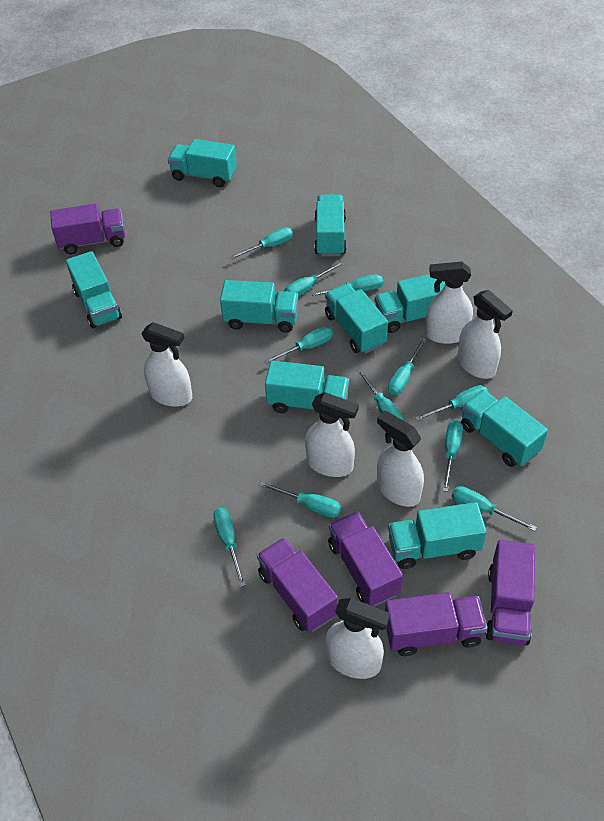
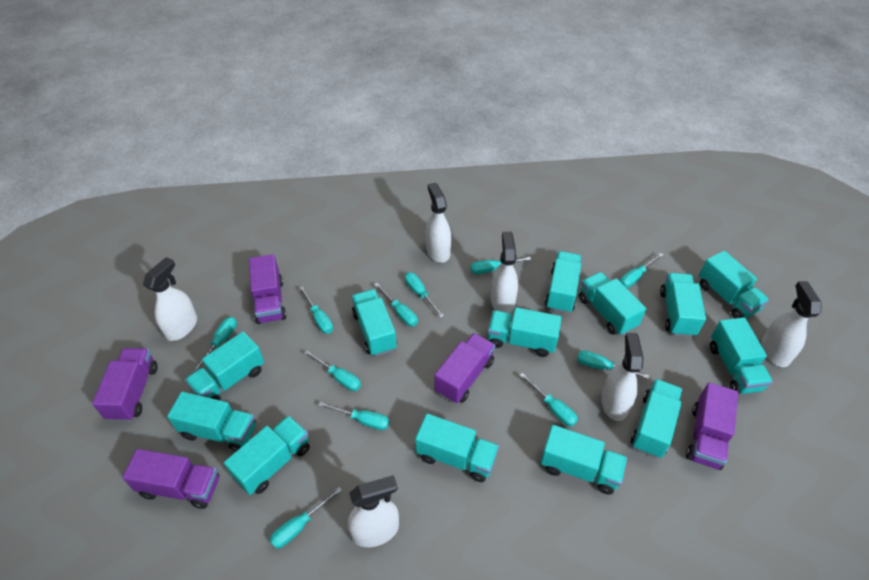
turquoise truck: 9 -> 13

